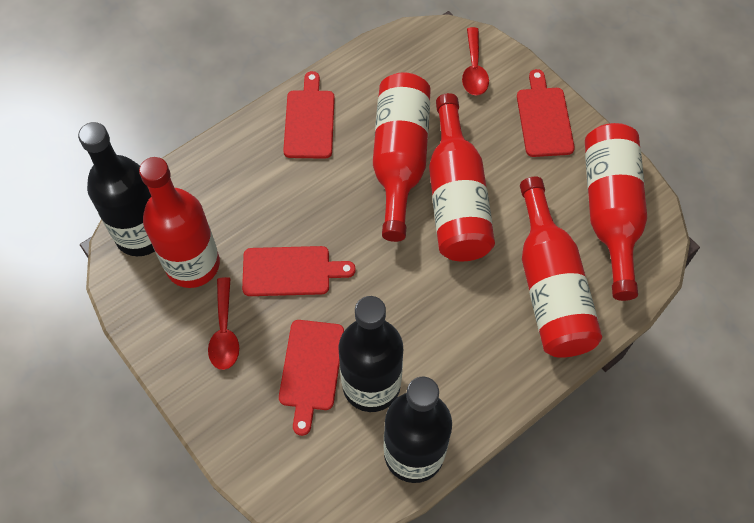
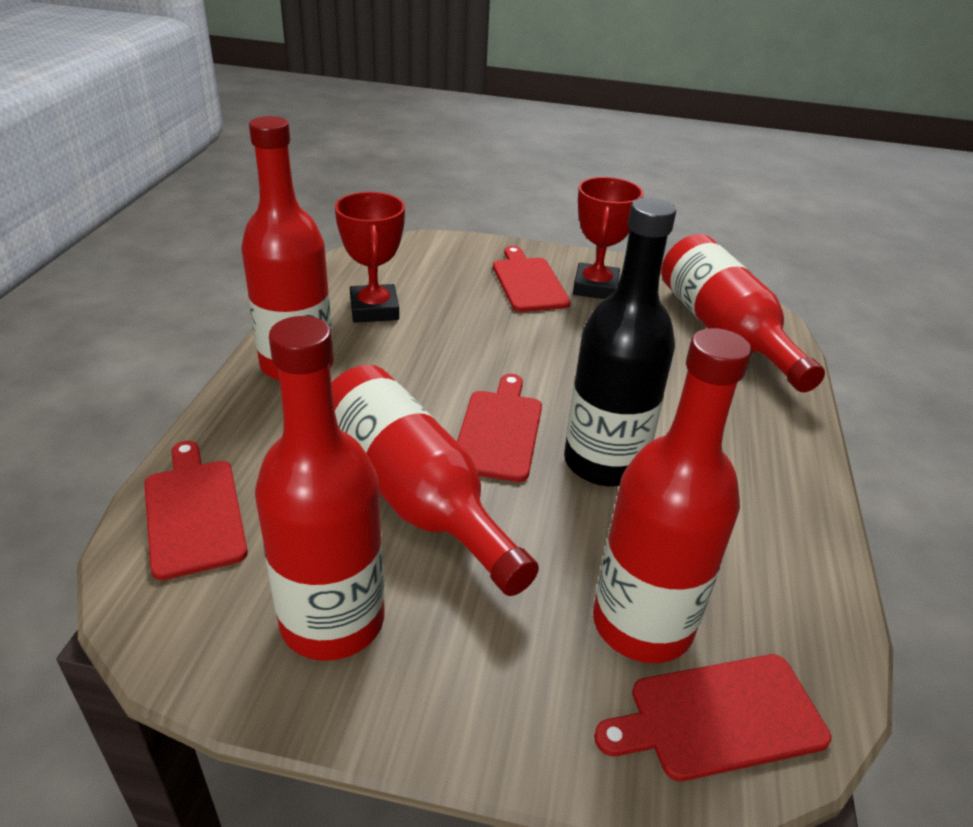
black bottle: 3 -> 1
red spoon: 2 -> 0
red trophy: 0 -> 2

